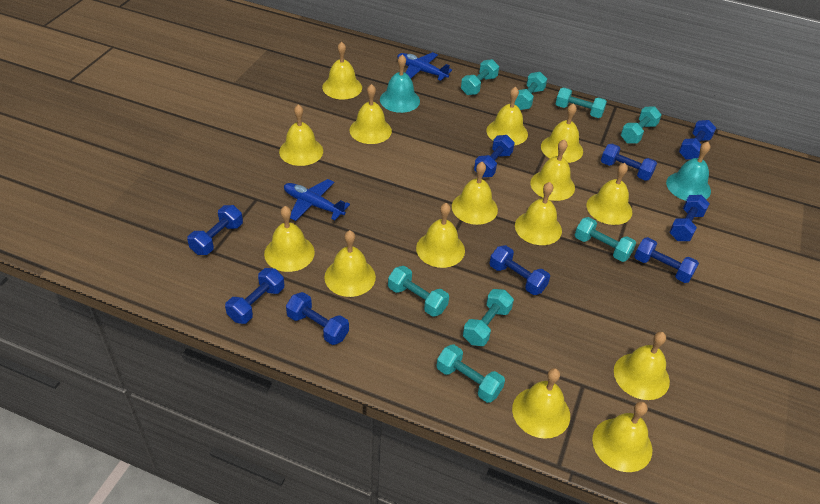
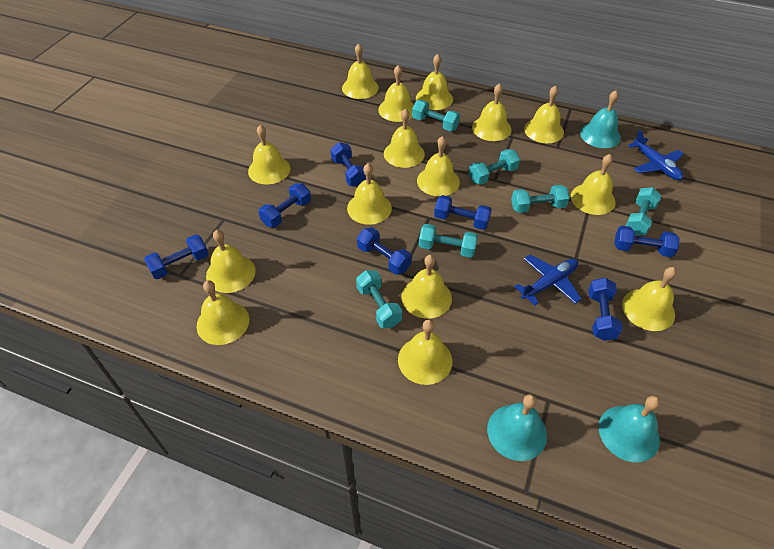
blue dumbbell: 9 -> 7
turquoise bell: 2 -> 3
turquoise dumbbell: 8 -> 6

